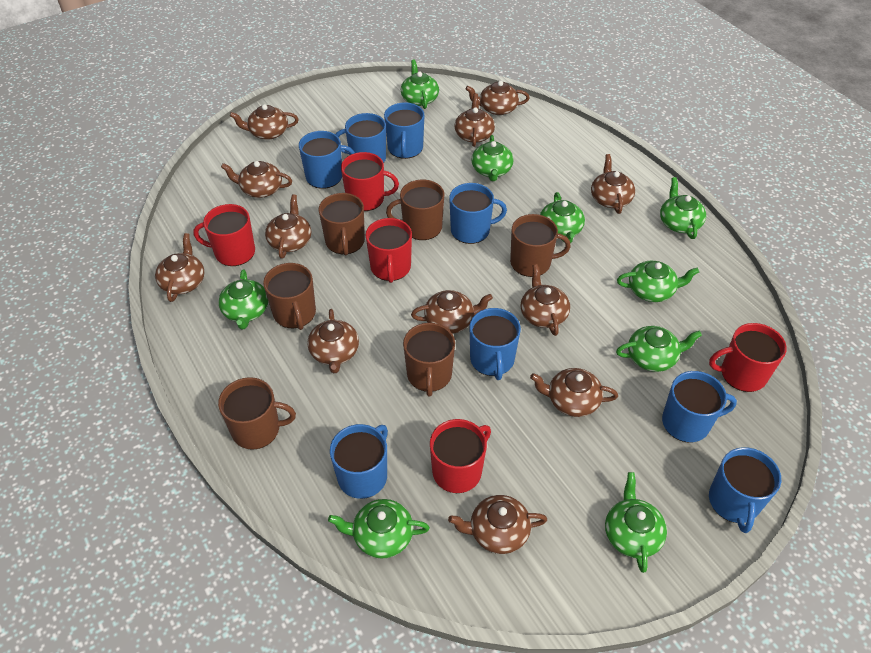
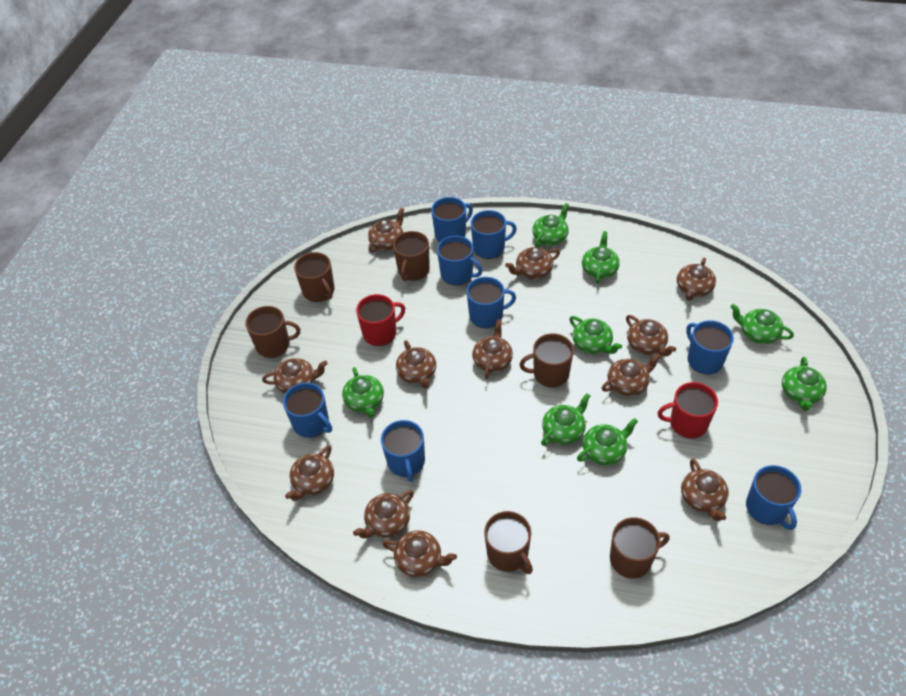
green teapot: 9 -> 8
red mug: 5 -> 2

